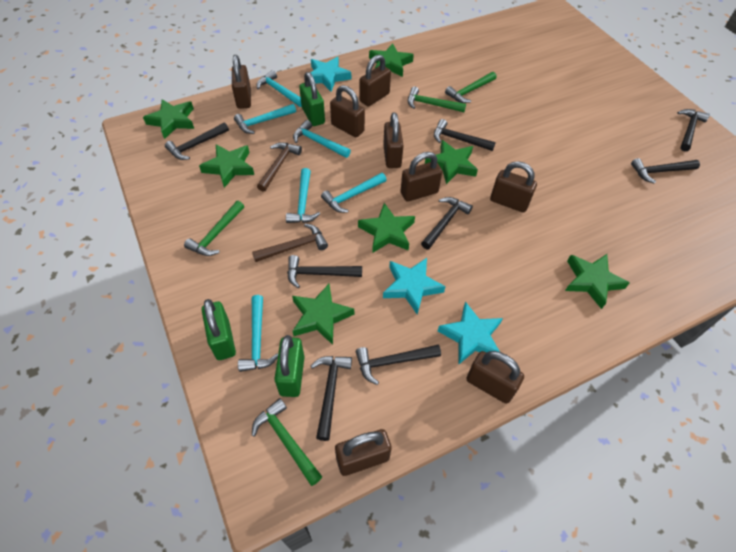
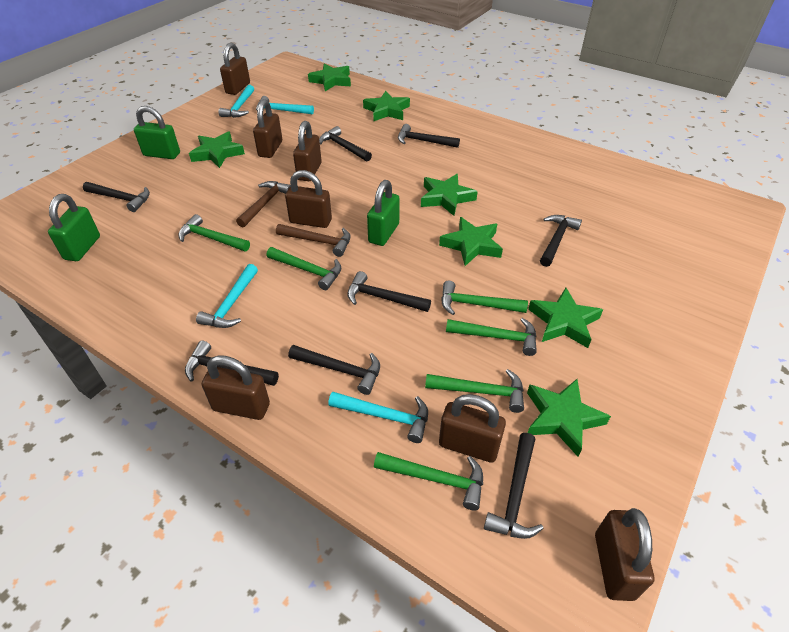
brown padlock: 8 -> 7
green hammer: 4 -> 6
turquoise hammer: 6 -> 4
turquoise star: 3 -> 0

